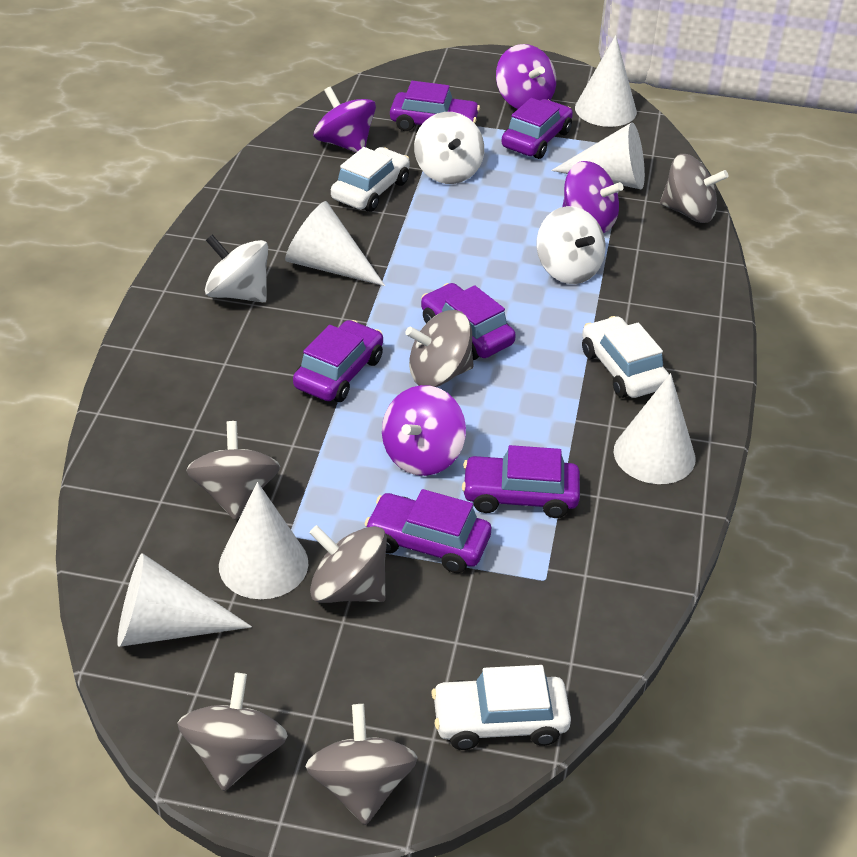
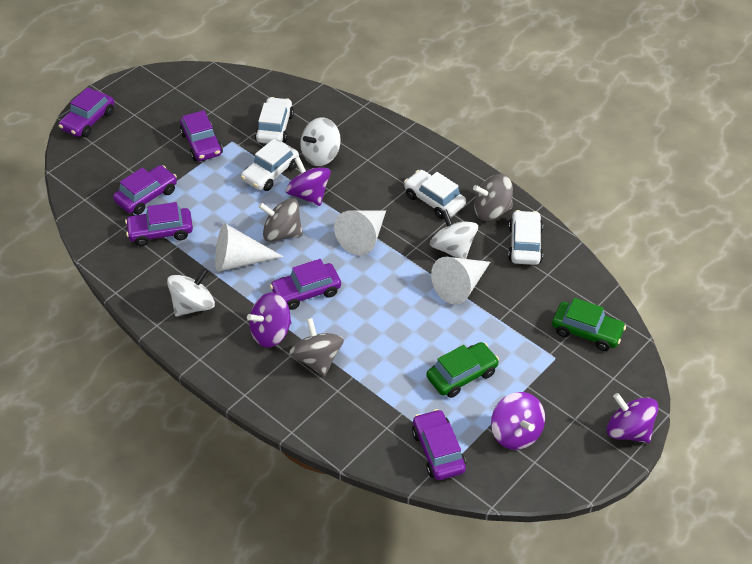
green car: 0 -> 2
grey spinning top: 6 -> 3
white car: 3 -> 4
white cone: 6 -> 3

